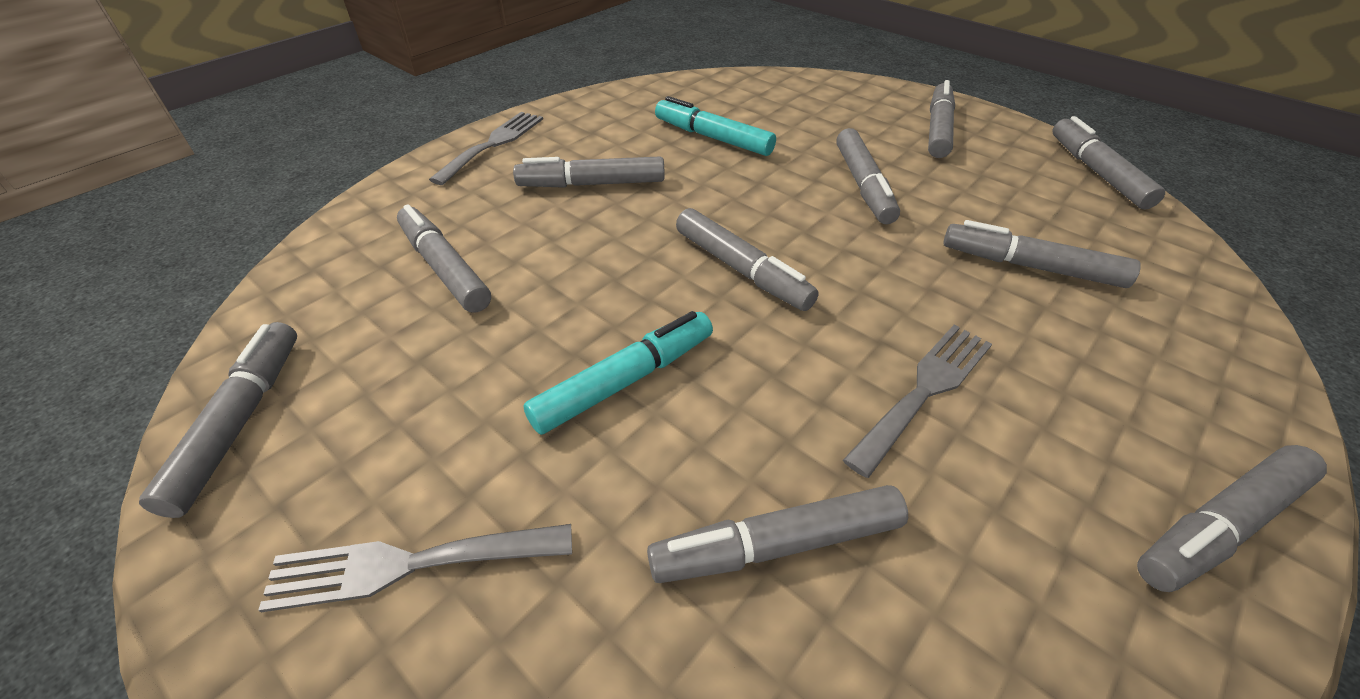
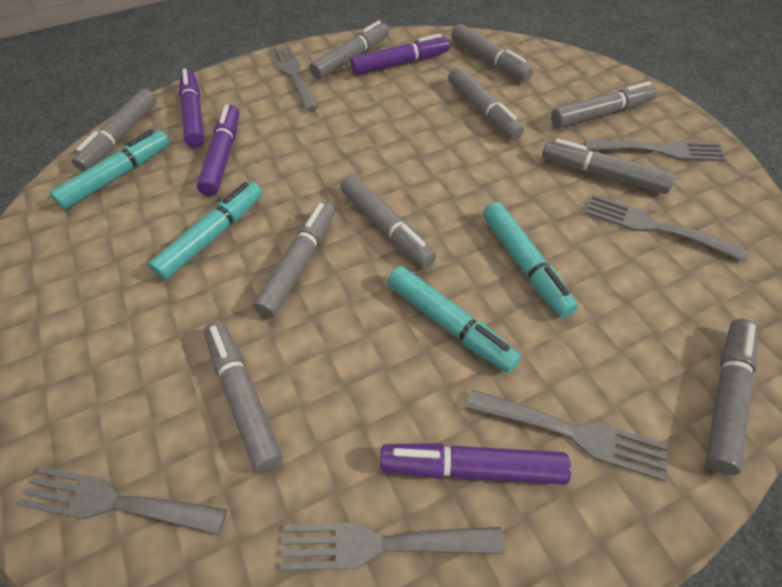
grey fork: 3 -> 6
purple marker: 0 -> 4
turquoise marker: 2 -> 4

